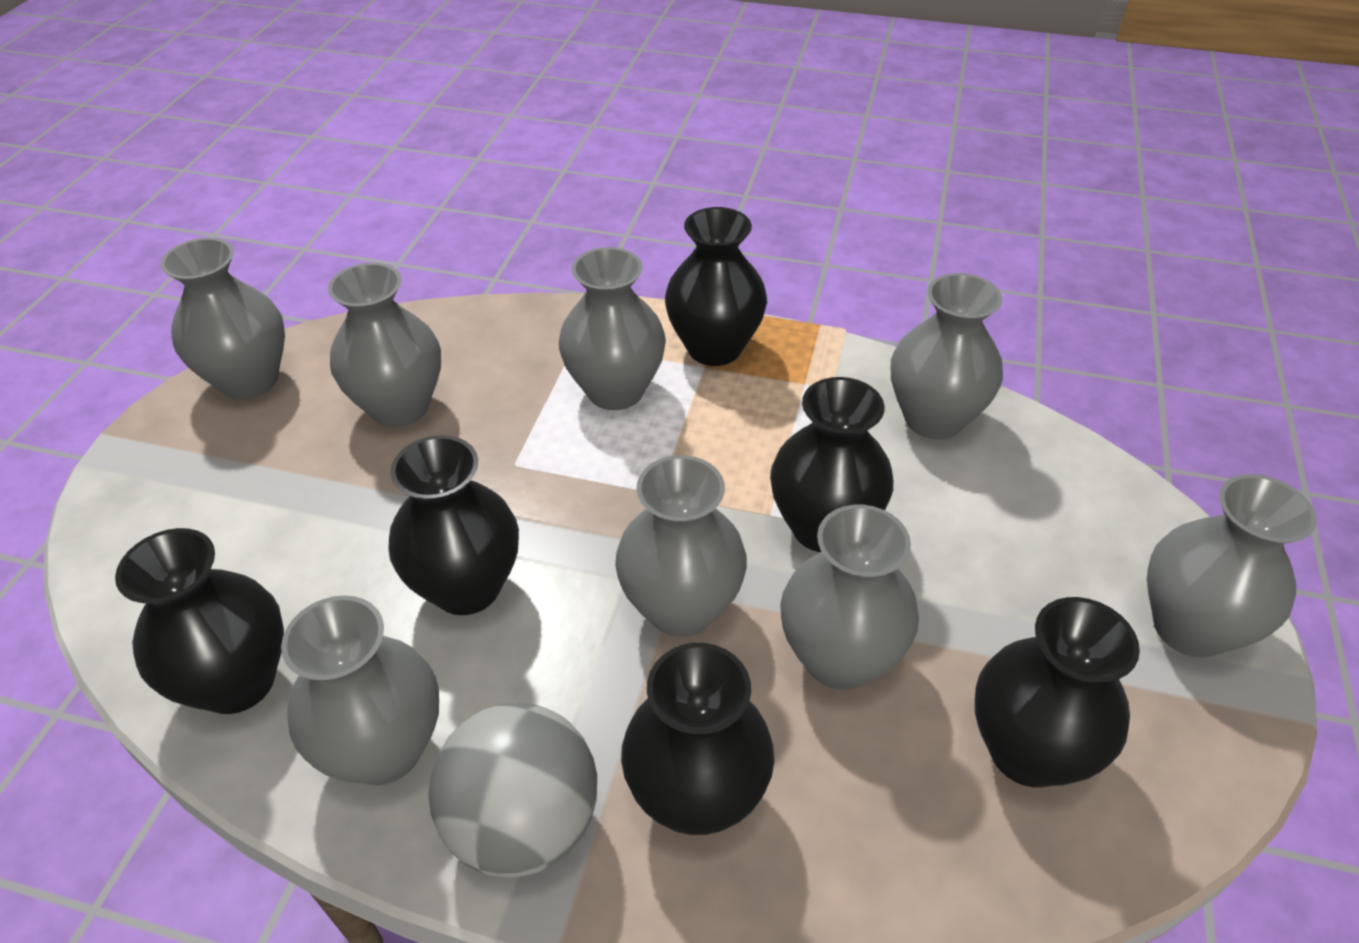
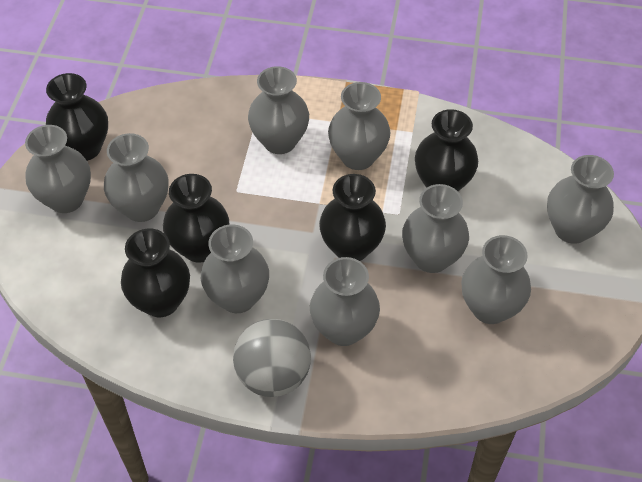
black vase: 6 -> 5
grey vase: 8 -> 9

